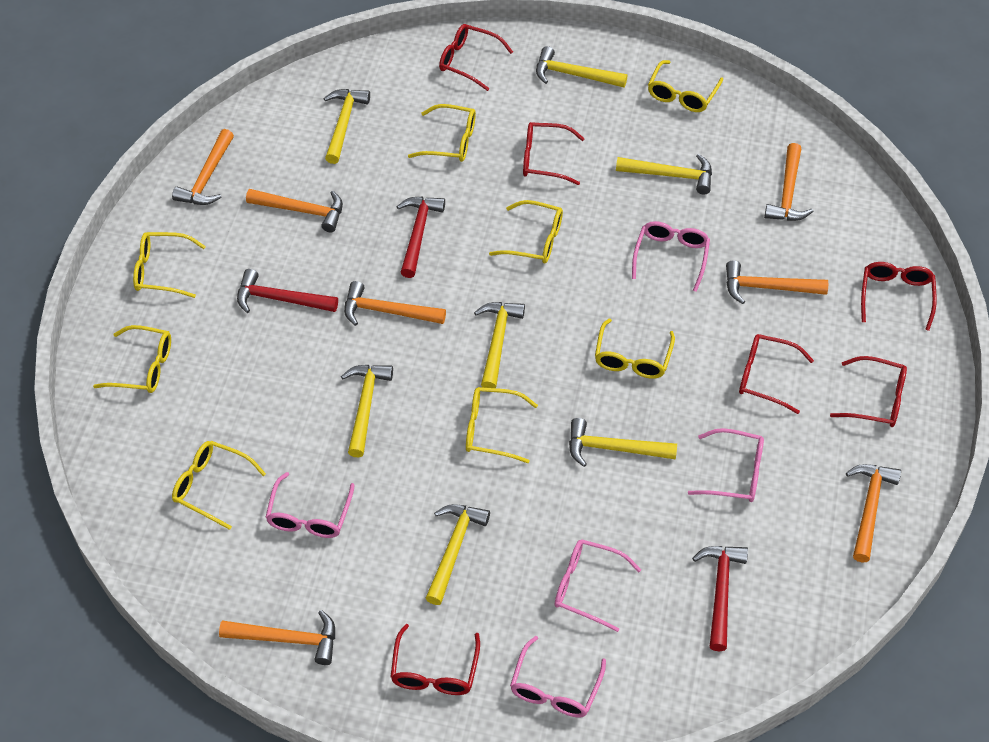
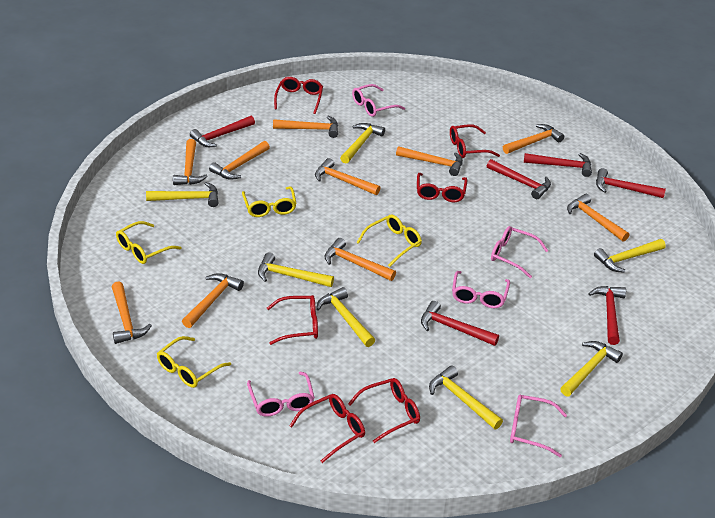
orange hammer: 7 -> 10
red hammer: 3 -> 6
yellow glasses: 8 -> 4

